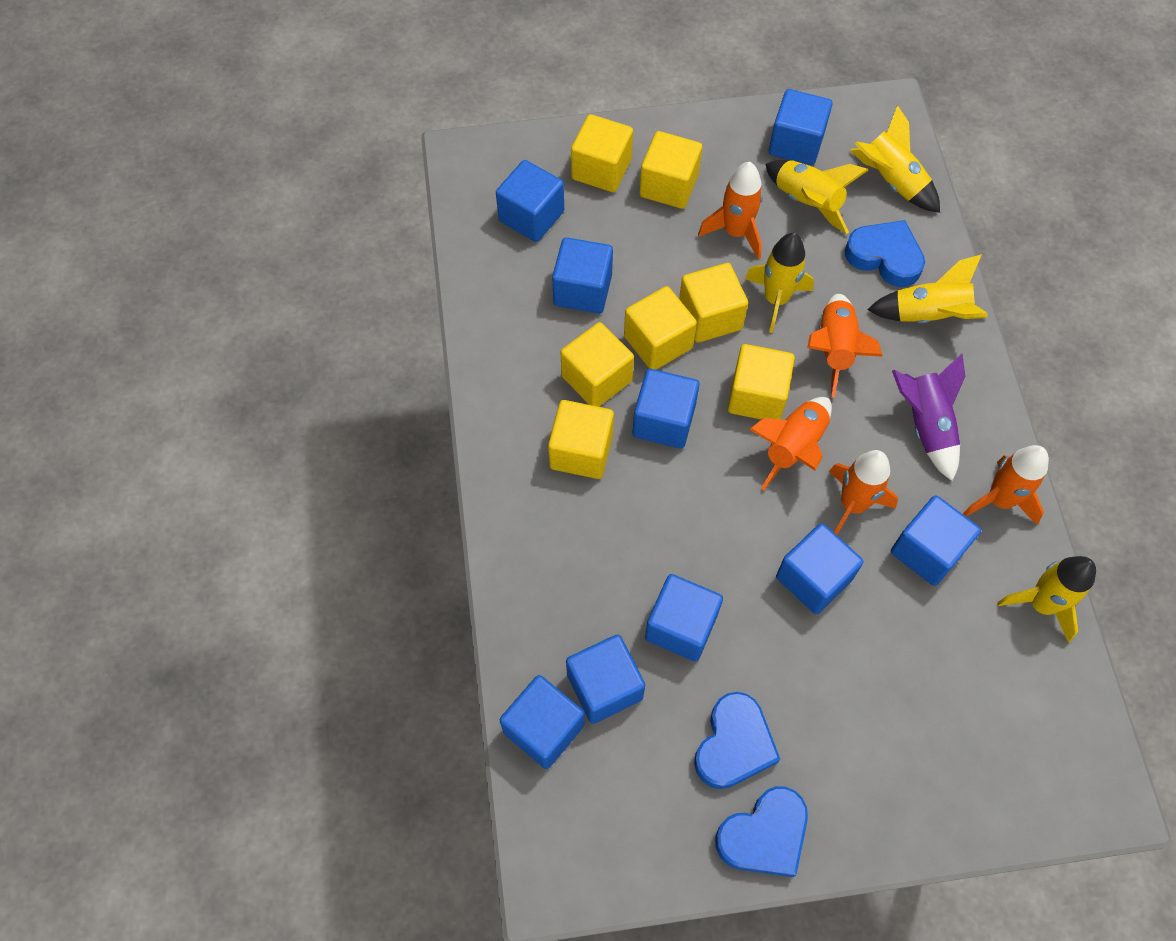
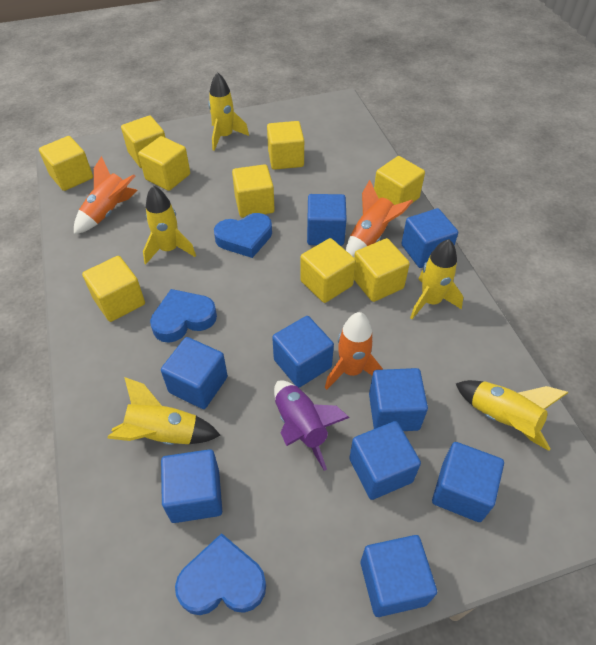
orange rocket: 5 -> 3
yellow cube: 7 -> 9

